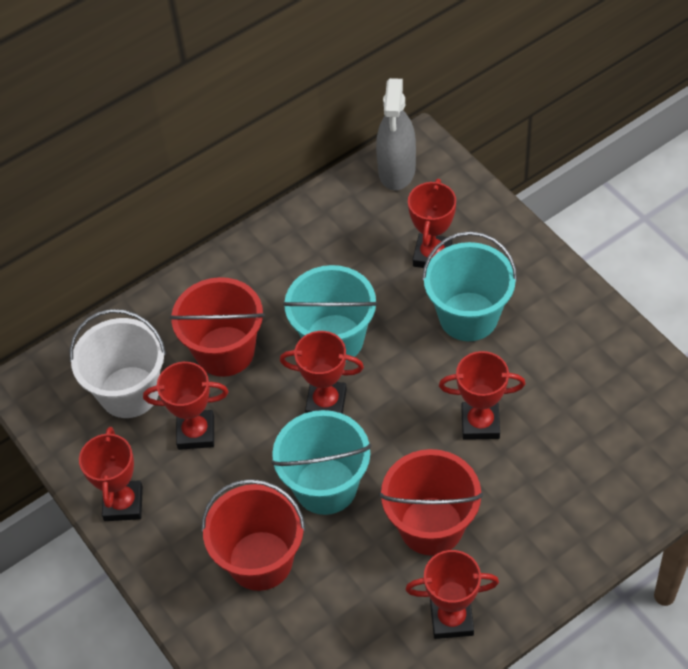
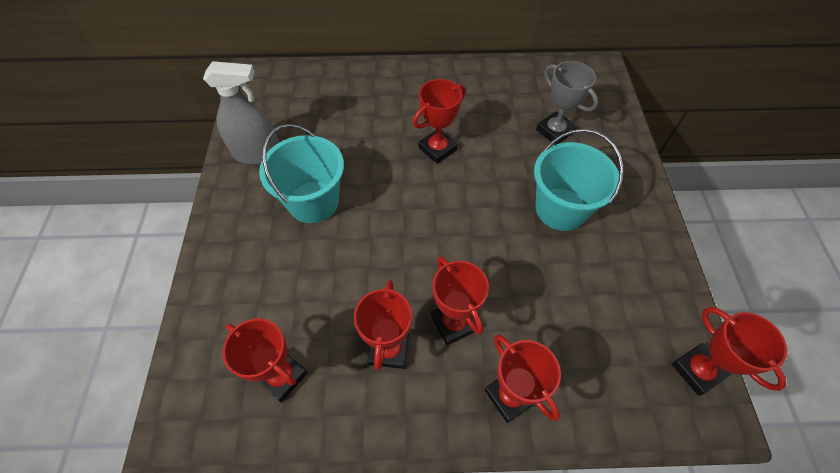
grey trophy: 0 -> 1
red bucket: 3 -> 0
turquoise bucket: 3 -> 2
white bucket: 1 -> 0

